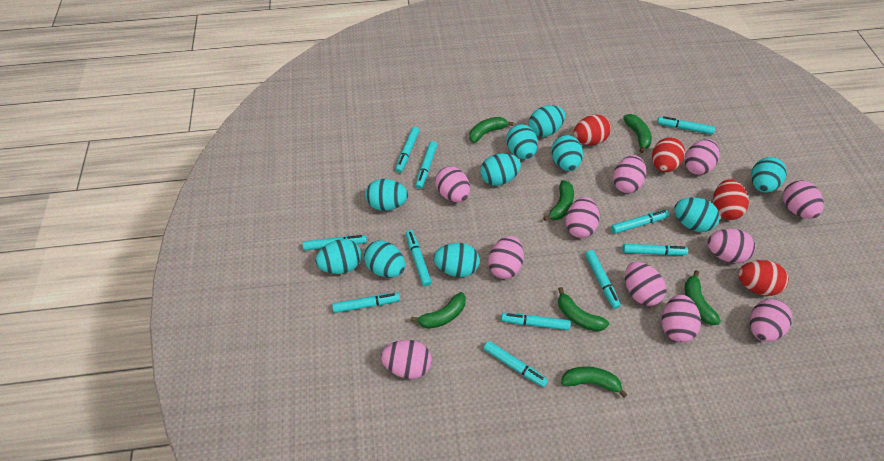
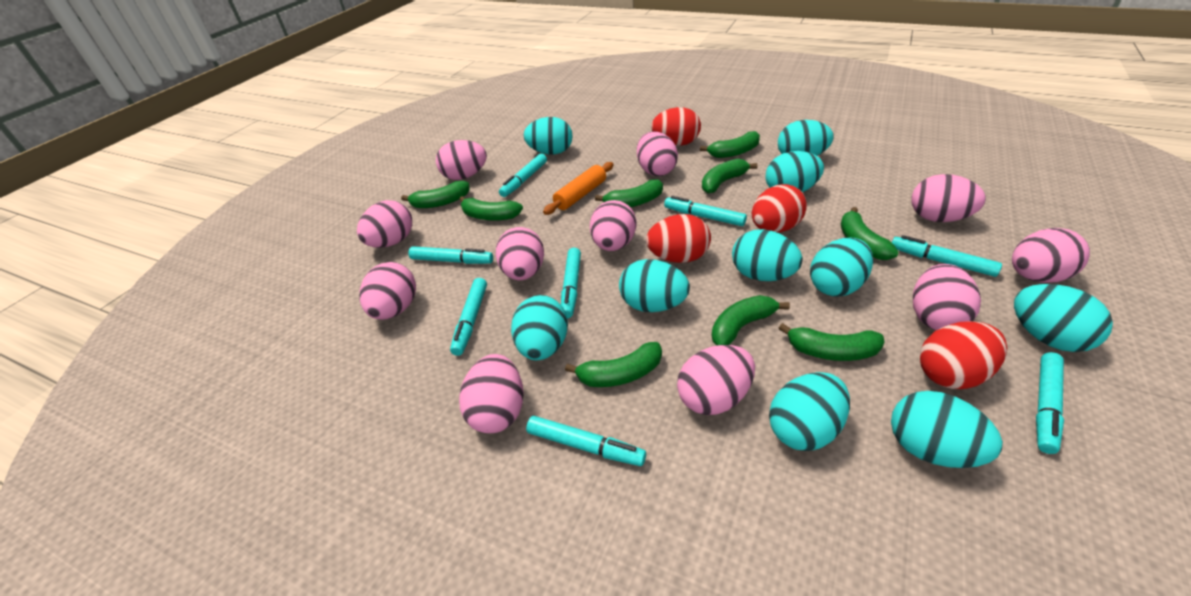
green banana: 7 -> 9
orange rolling pin: 0 -> 1
turquoise marker: 11 -> 8

